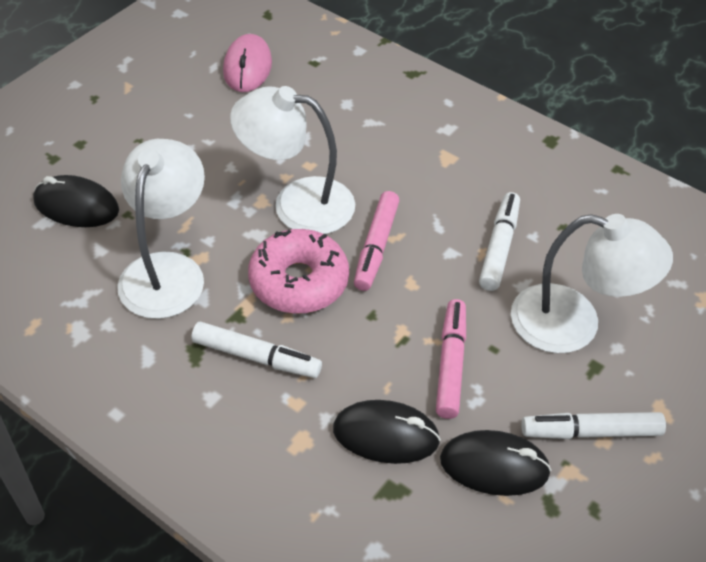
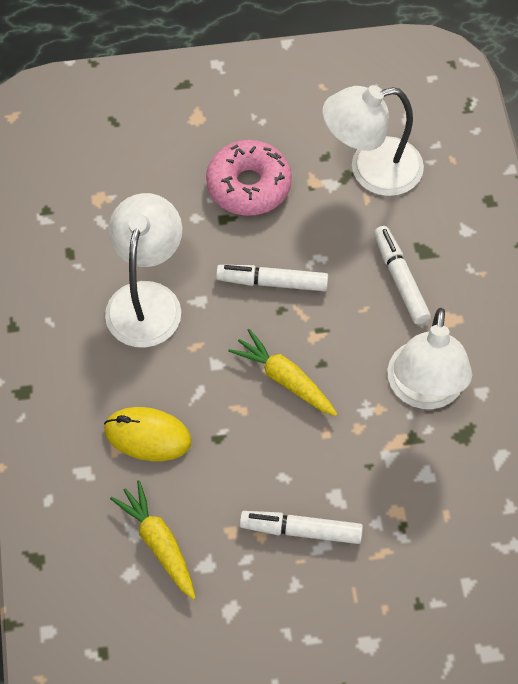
black mouse: 3 -> 0
pink marker: 2 -> 0
pink mouse: 1 -> 0
yellow carrot: 0 -> 2
yellow mouse: 0 -> 1

